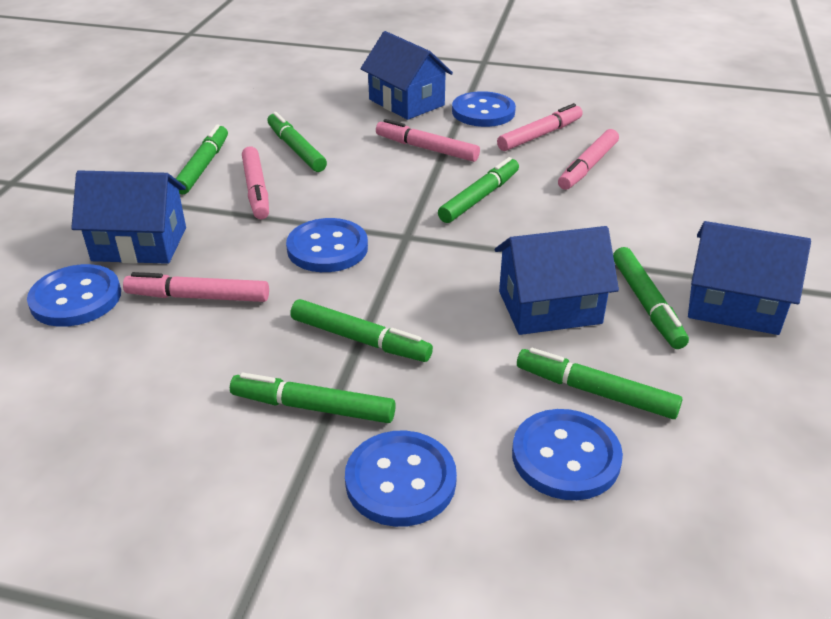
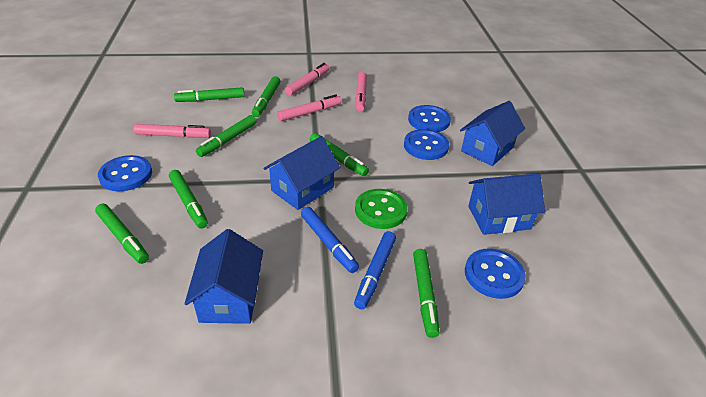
blue button: 5 -> 4
blue marker: 0 -> 2
green button: 0 -> 1
pink marker: 5 -> 4

